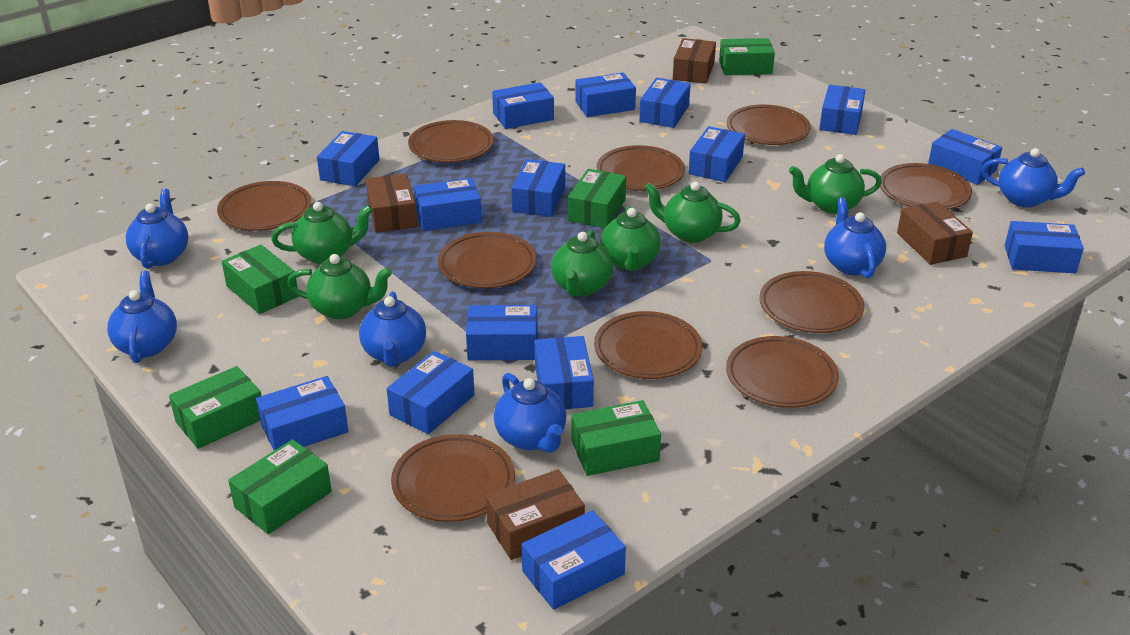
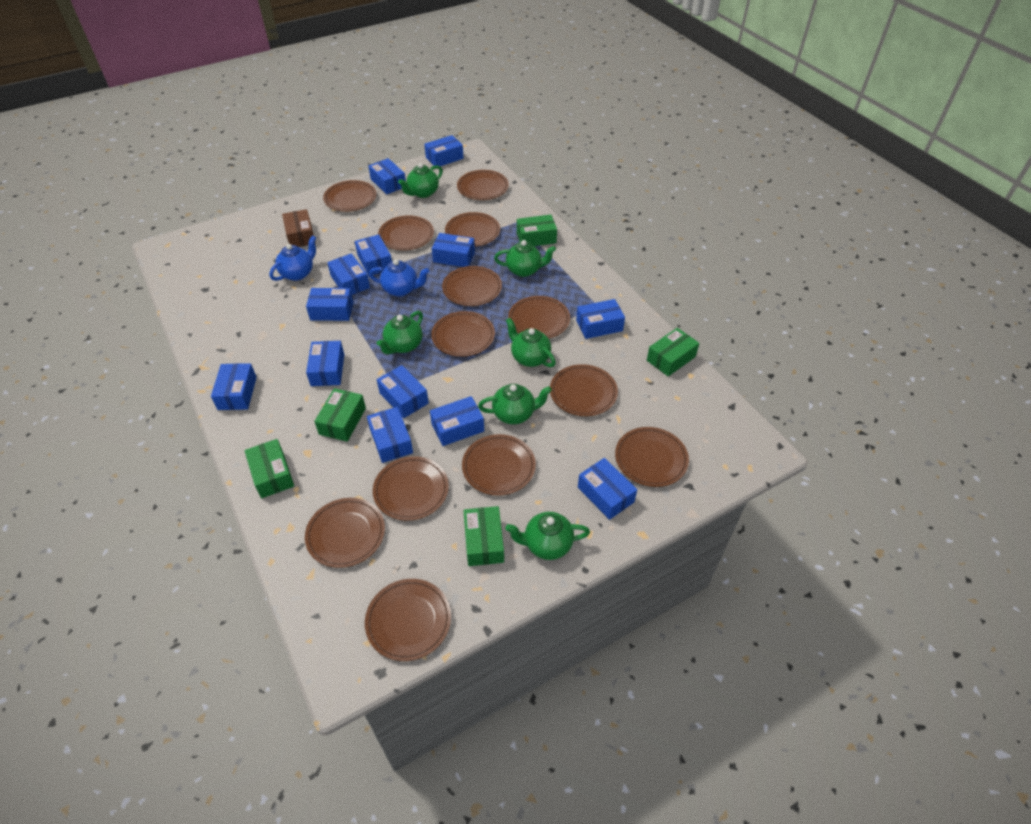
blue box: 15 -> 13
blue teapot: 6 -> 2
brown box: 4 -> 1
brown plate: 10 -> 13
green box: 6 -> 5

